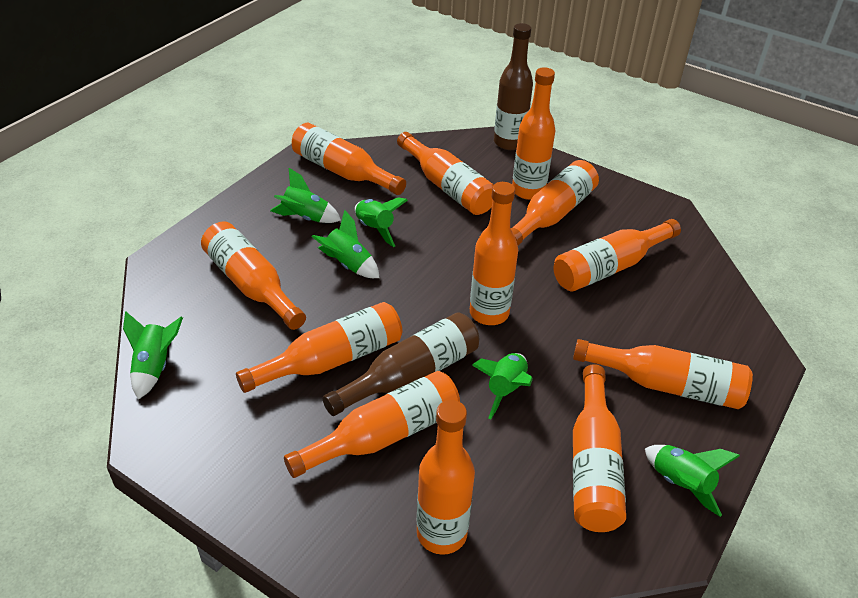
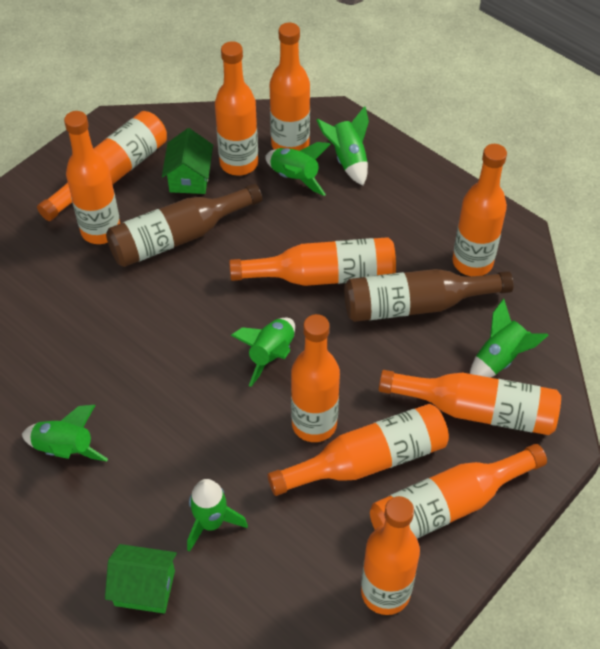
green house: 0 -> 2
orange bottle: 12 -> 11

